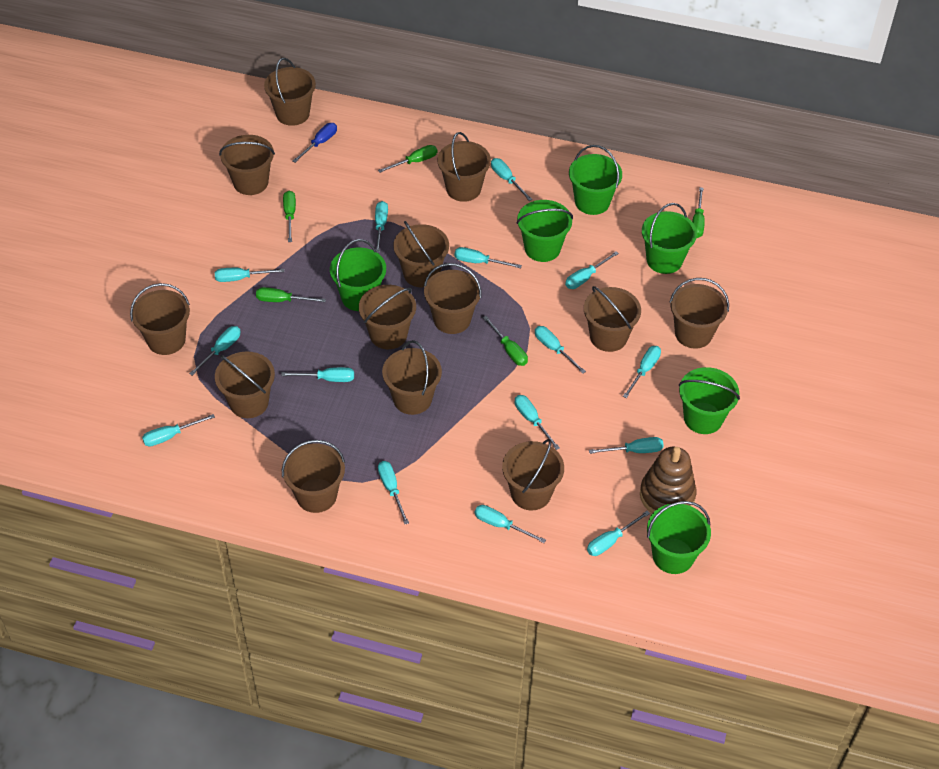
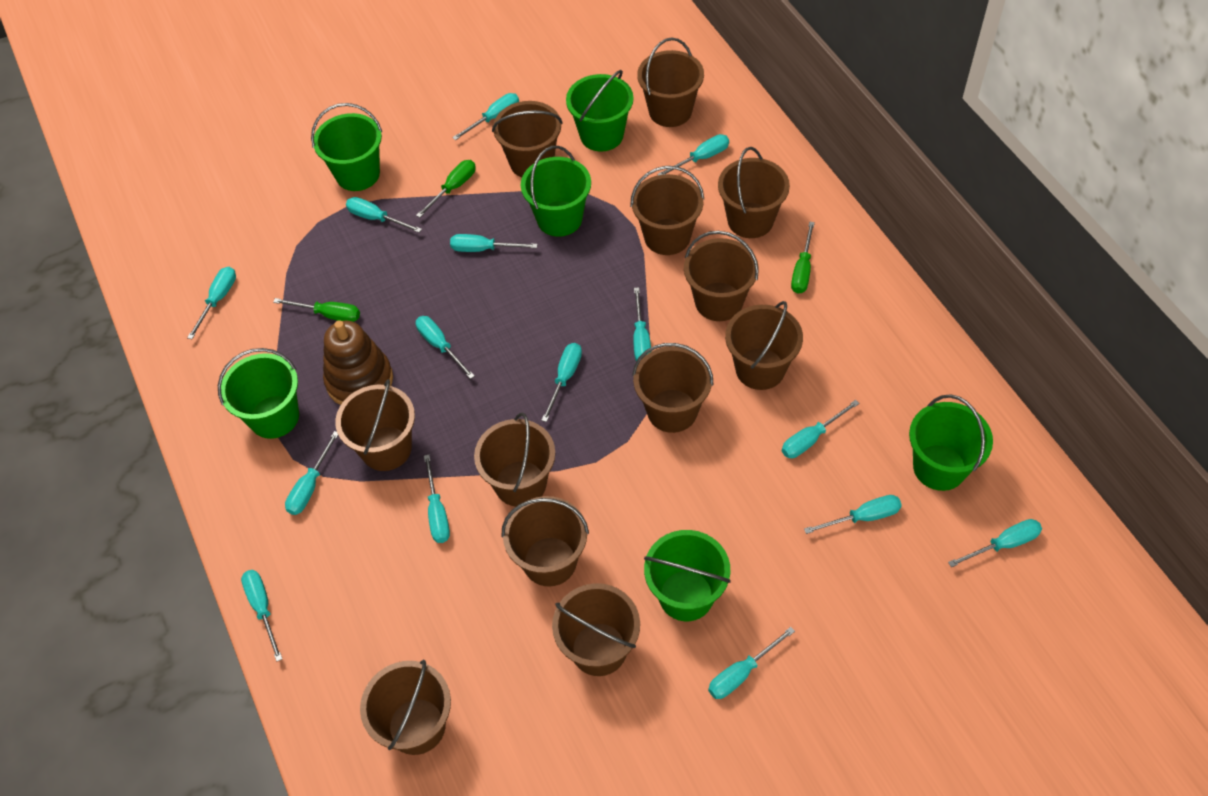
blue screwdriver: 1 -> 0
brown bucket: 13 -> 12
green screwdriver: 5 -> 3

